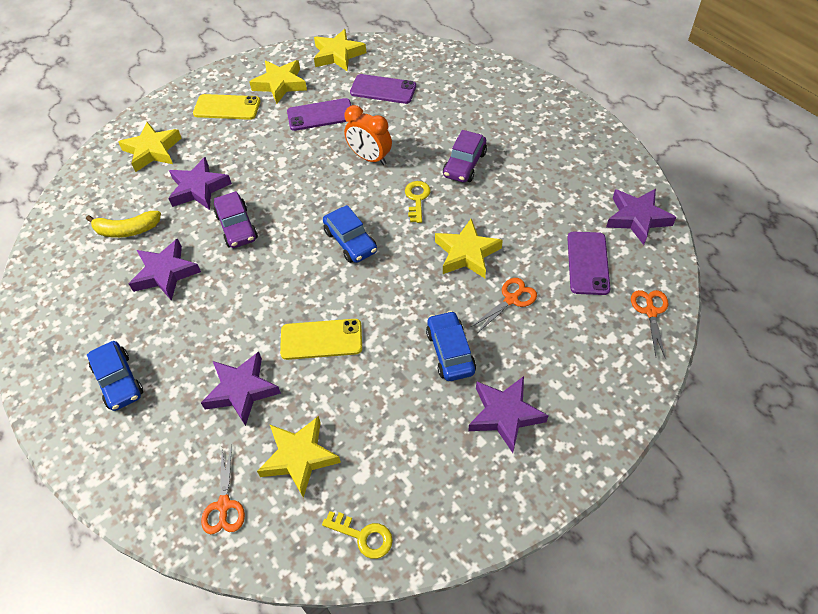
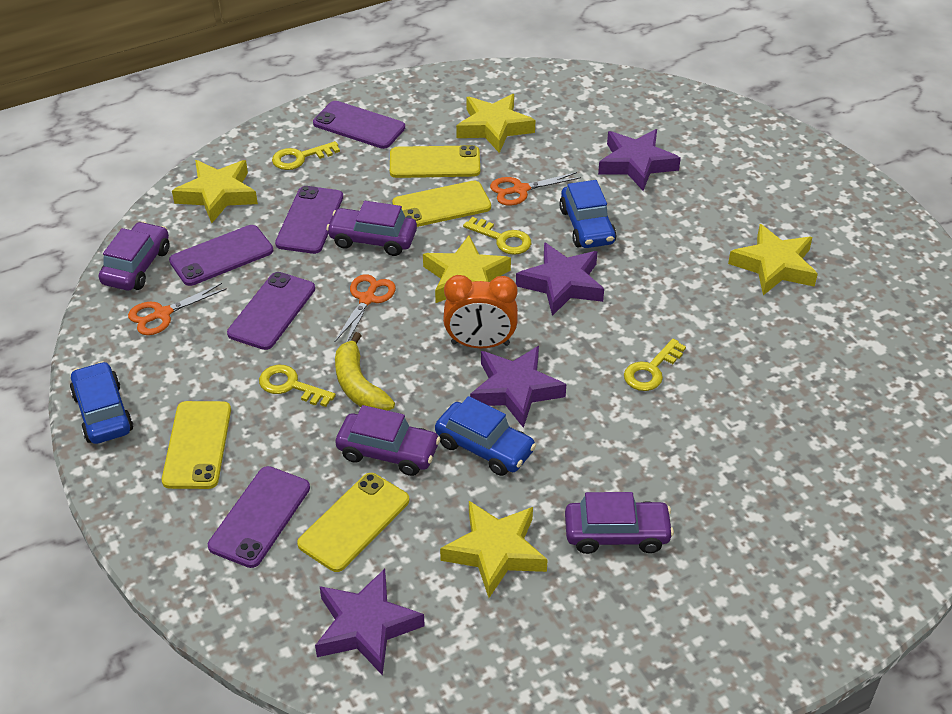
purple car: 2 -> 4
purple phone: 3 -> 5
purple star: 5 -> 4
yellow key: 2 -> 4
yellow phone: 2 -> 4

